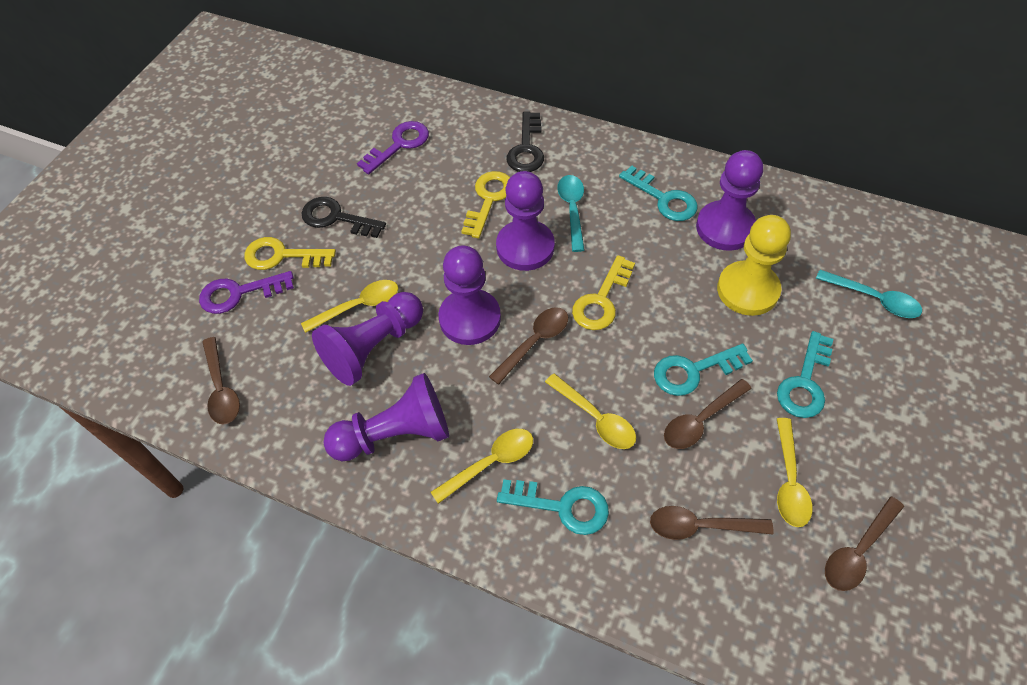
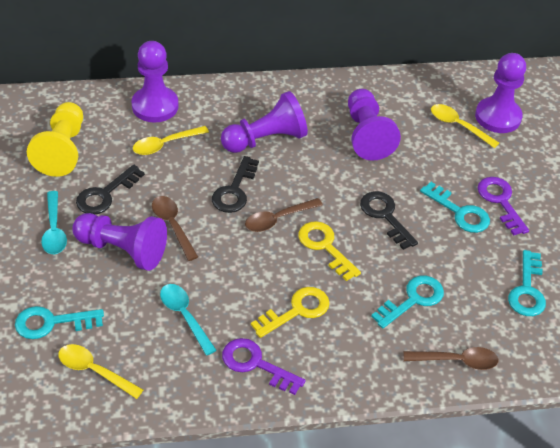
black key: 2 -> 3
brown spoon: 5 -> 3
yellow key: 3 -> 2
yellow spoon: 4 -> 3

